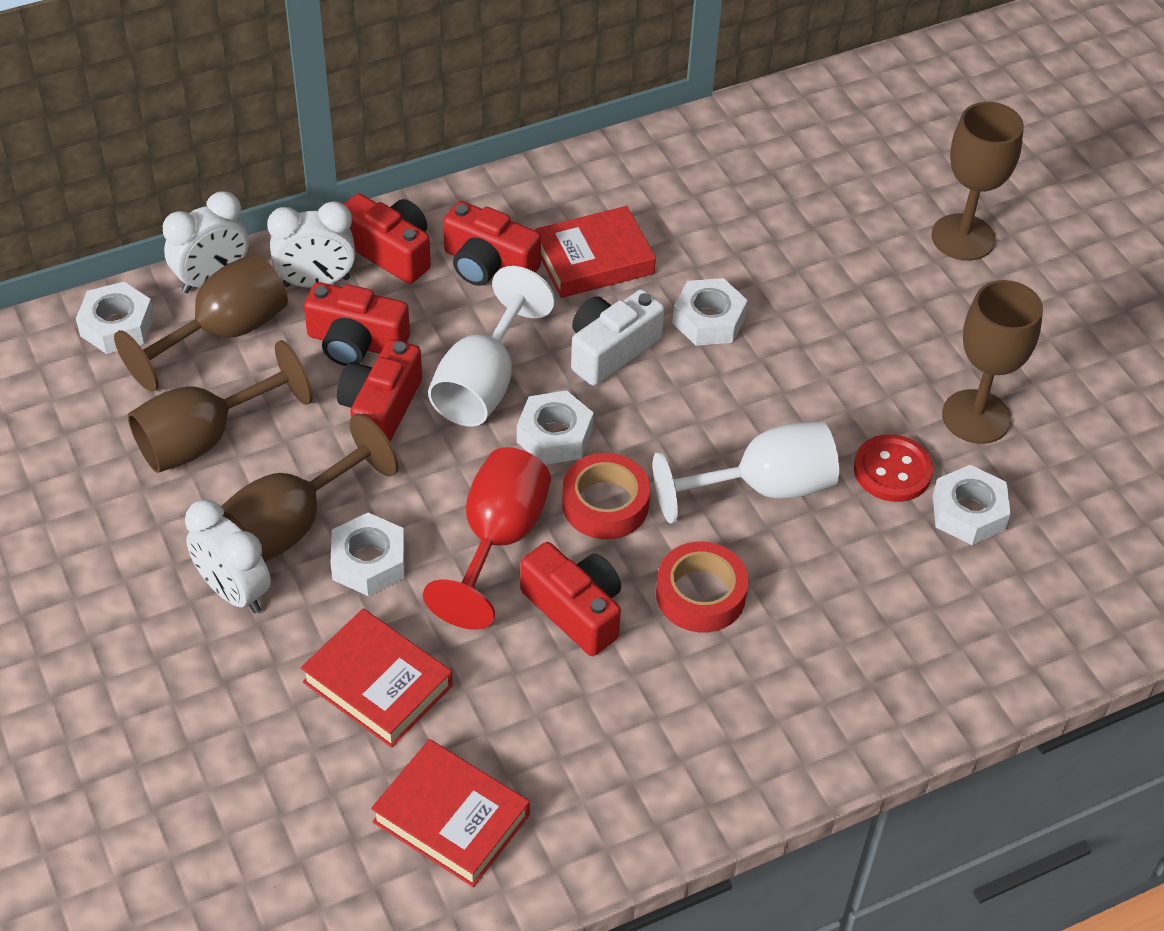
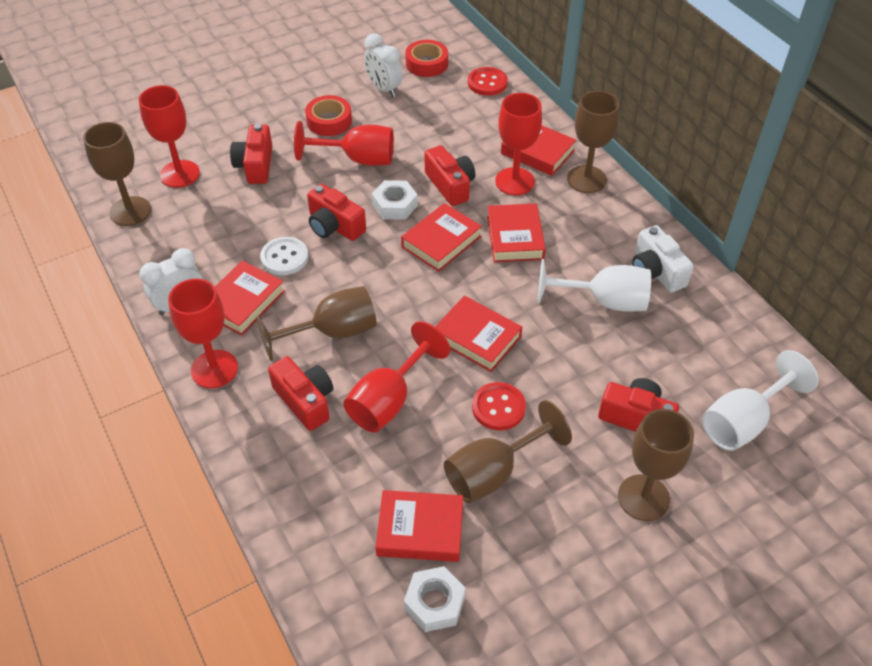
red book: 3 -> 6
red button: 1 -> 2
red goblet: 1 -> 5
white button: 0 -> 1
white clock: 3 -> 2
white nut: 5 -> 2

